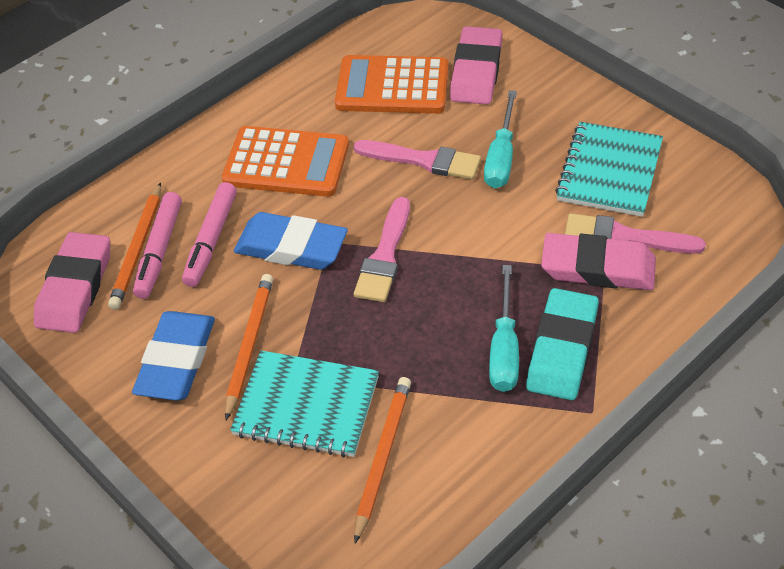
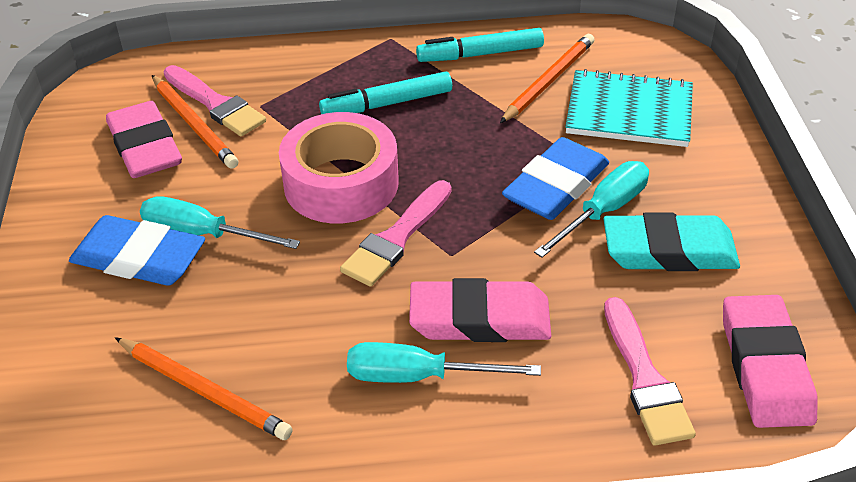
orange calculator: 2 -> 0
pink marker: 2 -> 0
pink tape: 0 -> 1
turquoise marker: 0 -> 2
turquoise notebook: 2 -> 1
turquoise screwdriver: 2 -> 3

